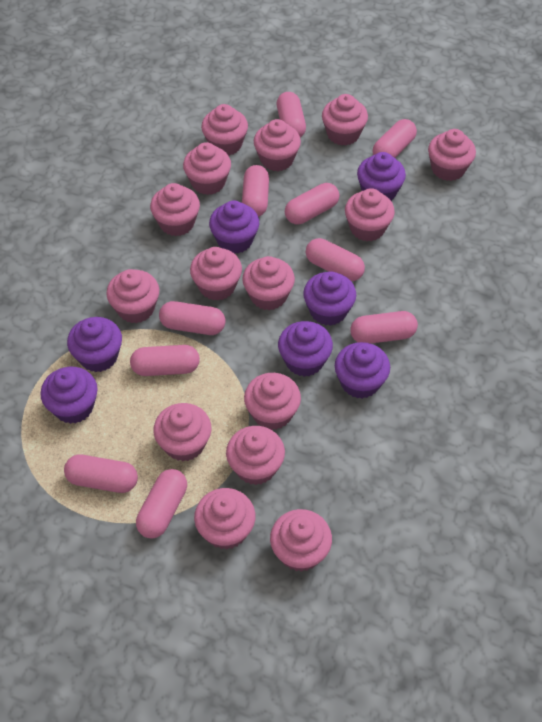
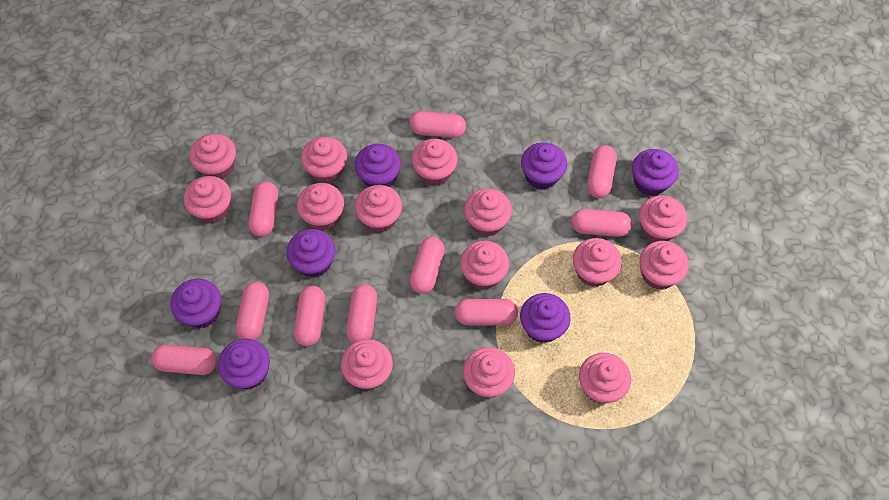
pink cupcake: 15 -> 14

